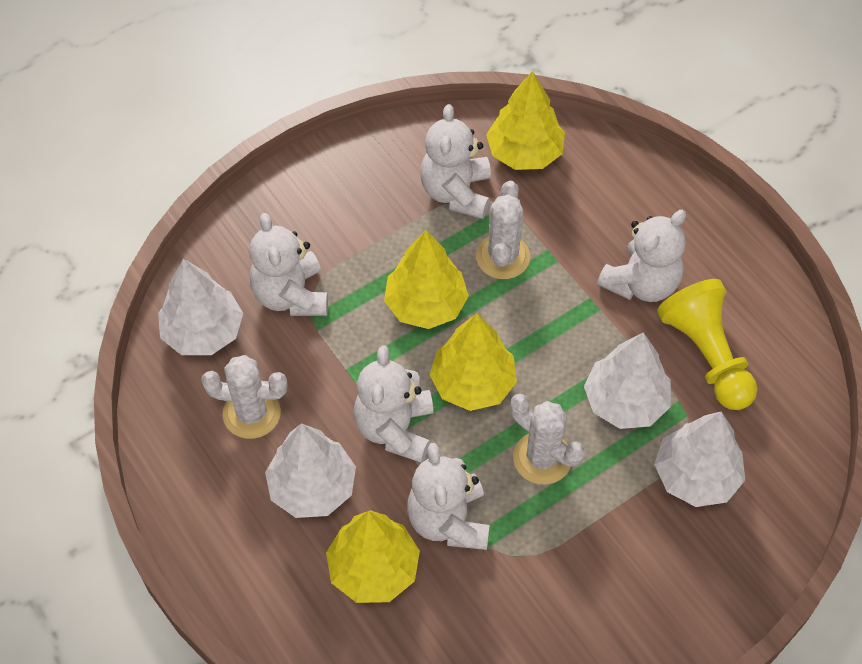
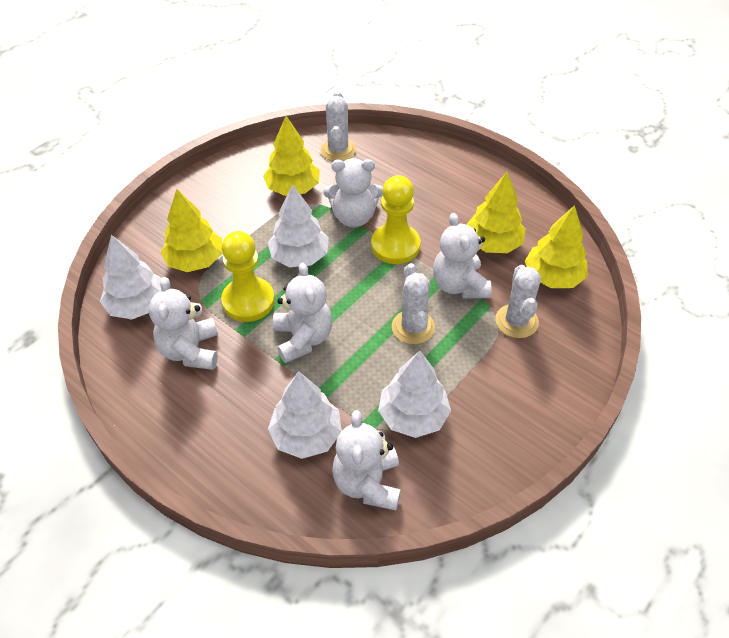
yellow pawn: 1 -> 2

